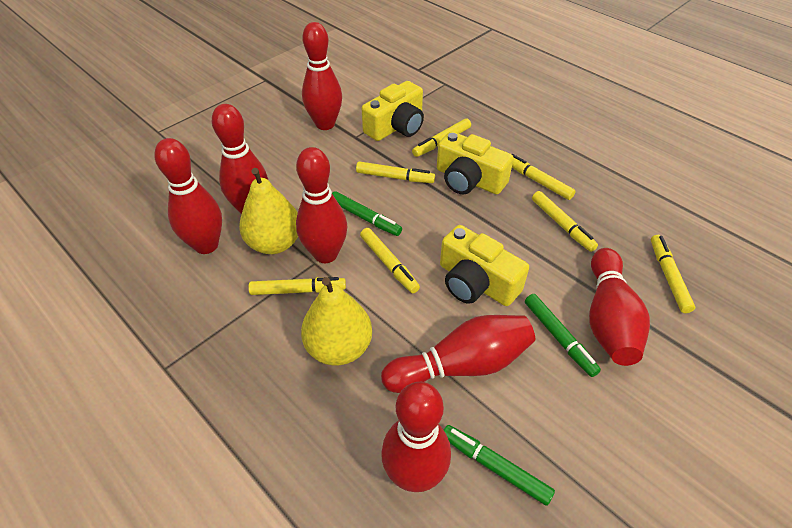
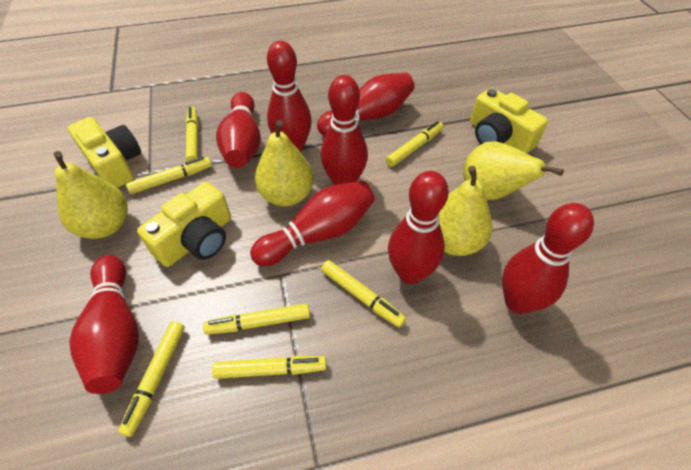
green marker: 3 -> 0
red bowling pin: 7 -> 8
yellow pear: 2 -> 4

